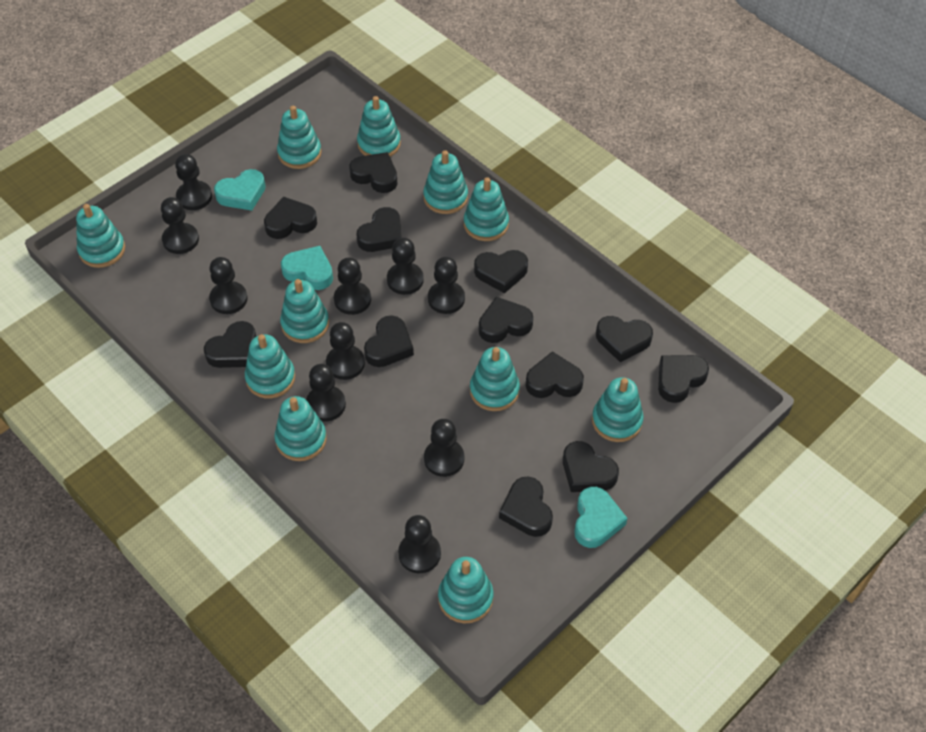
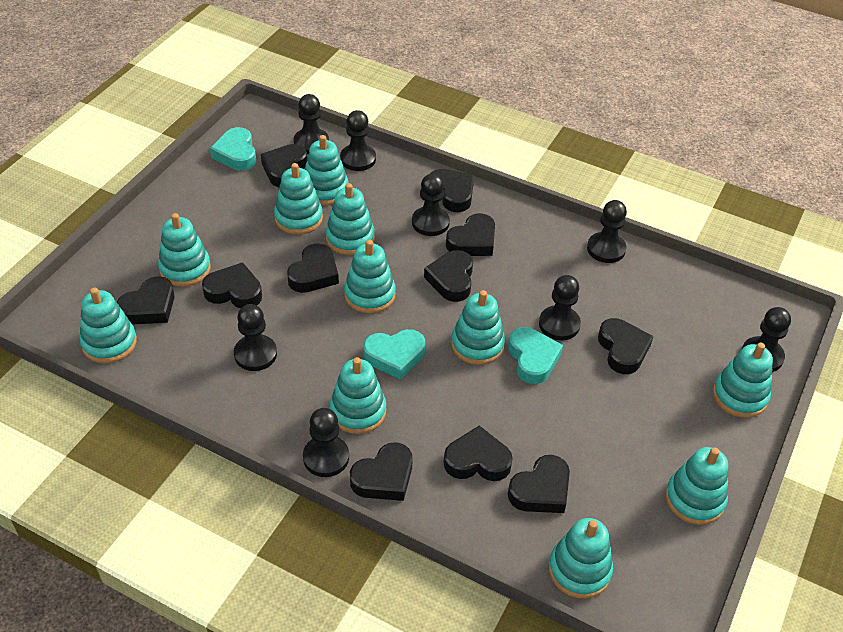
black heart: 12 -> 11
black pawn: 10 -> 8

